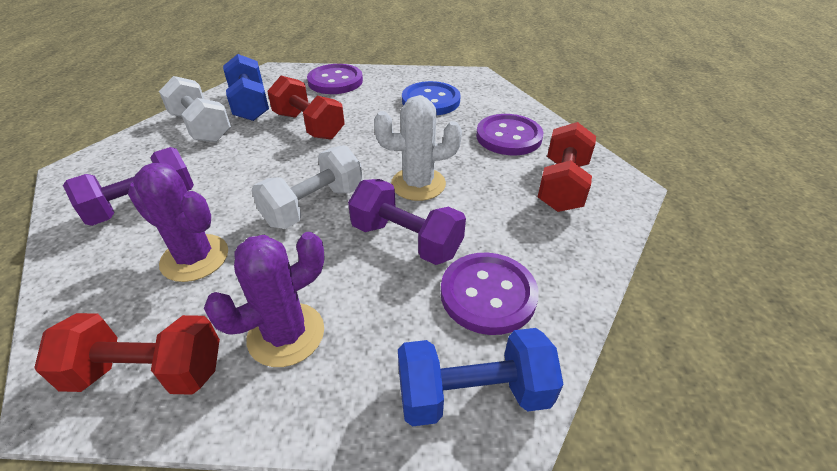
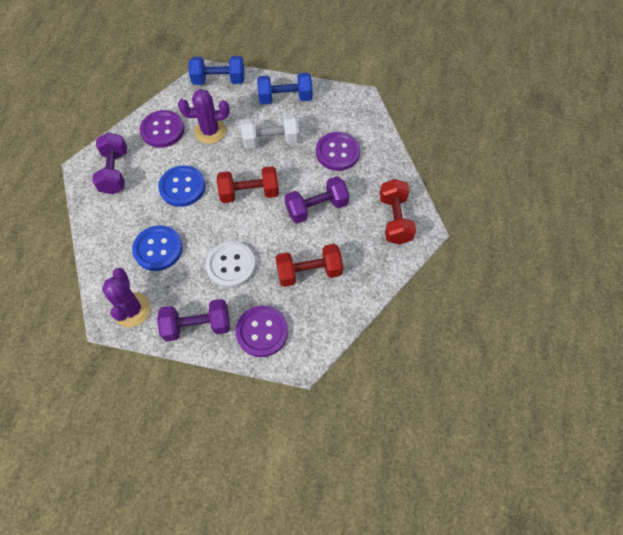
blue button: 1 -> 2
purple dumbbell: 2 -> 3
white button: 0 -> 1
white cactus: 1 -> 0
white dumbbell: 2 -> 1

